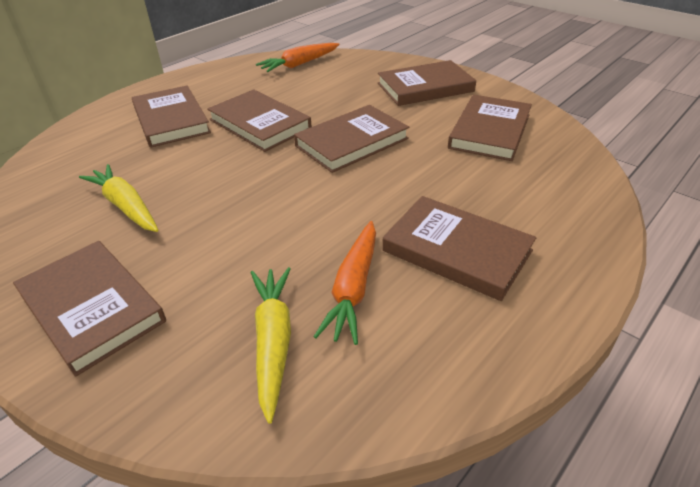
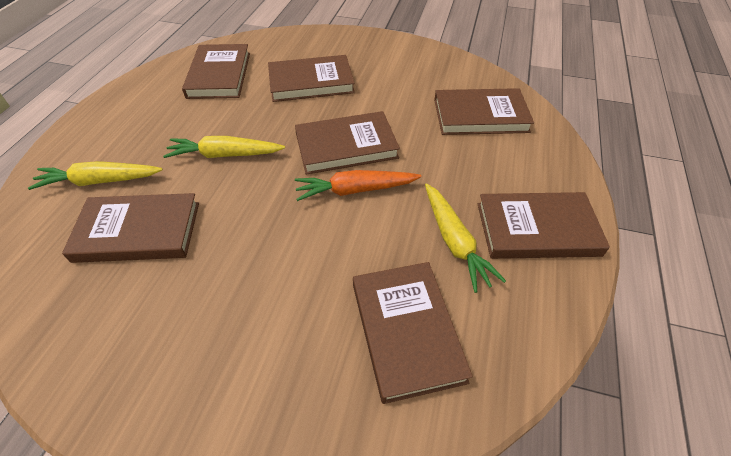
orange carrot: 2 -> 1
yellow carrot: 2 -> 3

